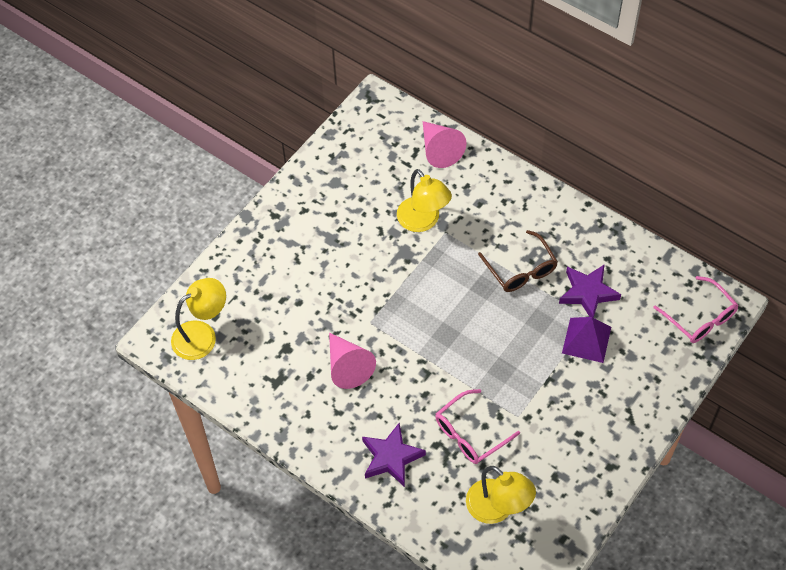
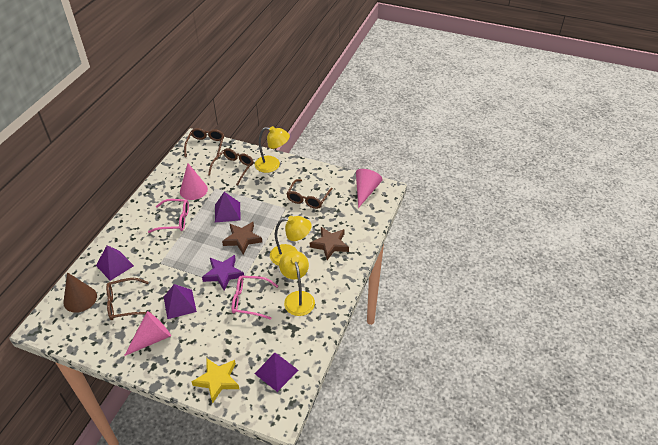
brown cone: 0 -> 1
brown glasses: 1 -> 4
brown star: 0 -> 2
pink cone: 2 -> 3
purple pyramid: 1 -> 4
purple star: 2 -> 1
yellow star: 0 -> 1

